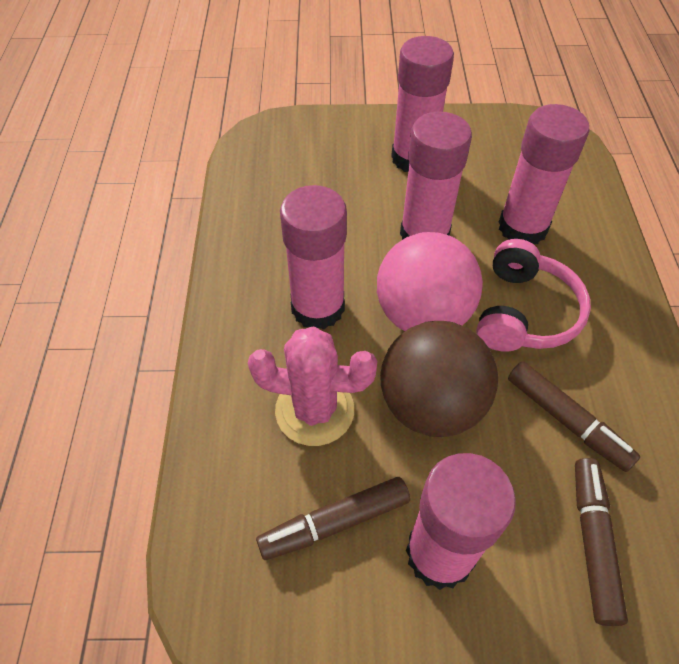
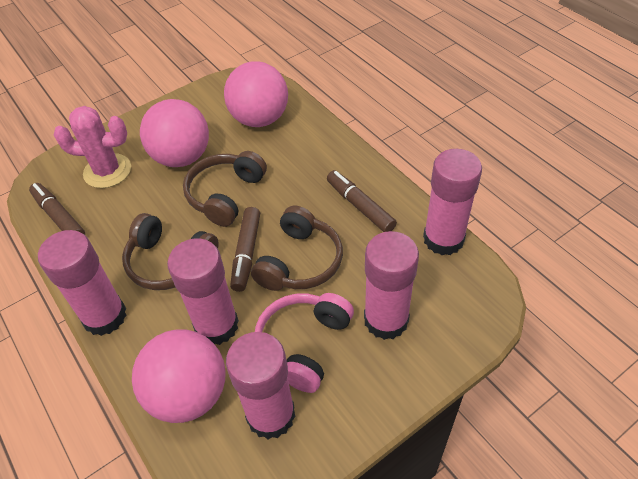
brown ball: 1 -> 0
brown headphones: 0 -> 3
pink ball: 1 -> 3

